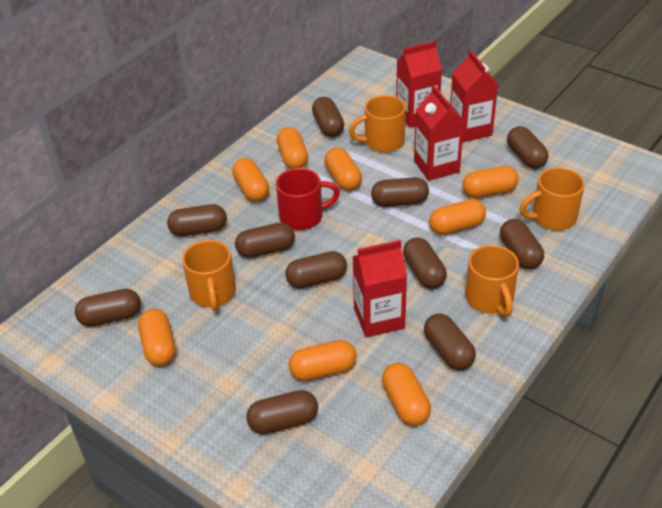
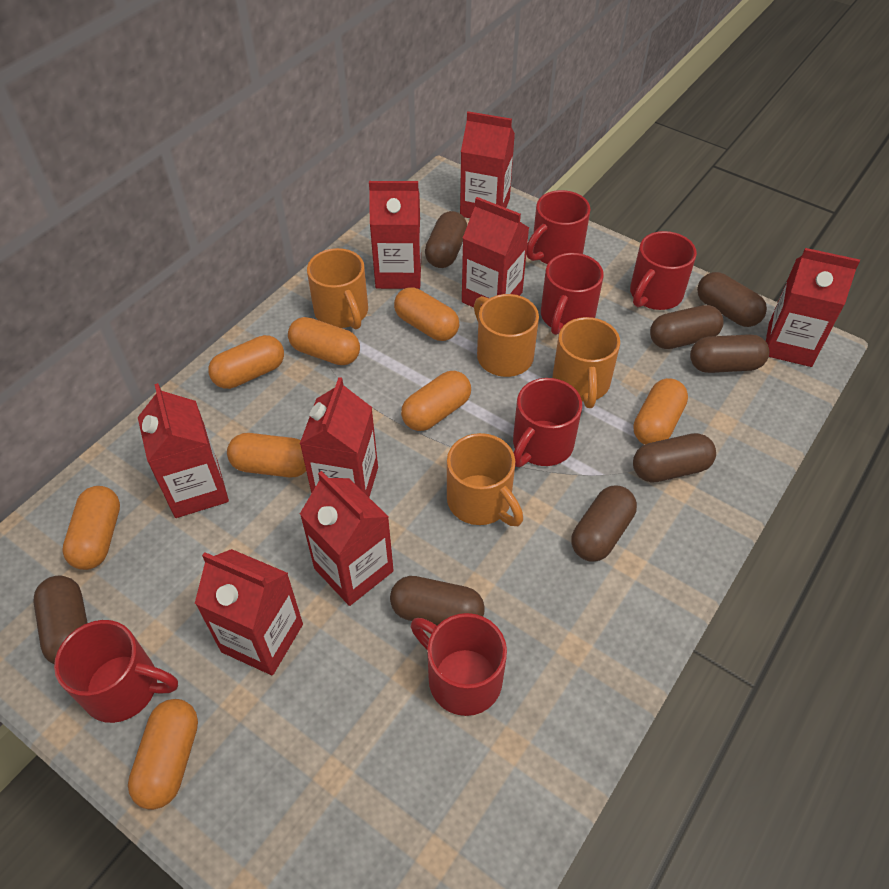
brown capsule: 11 -> 8
red carton: 4 -> 8
red mug: 1 -> 6

